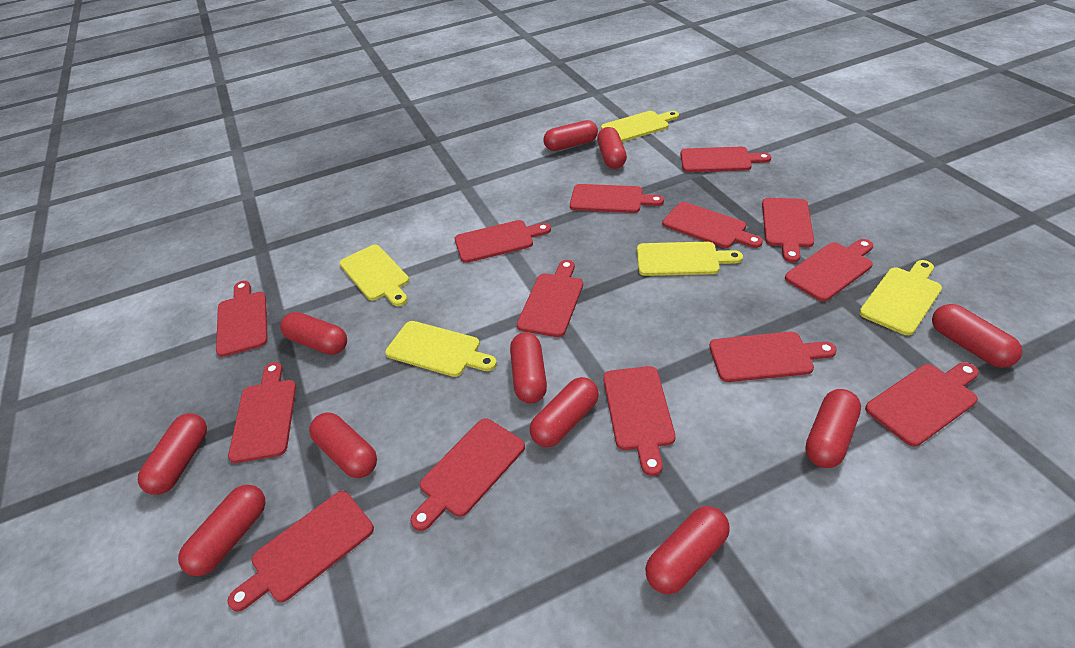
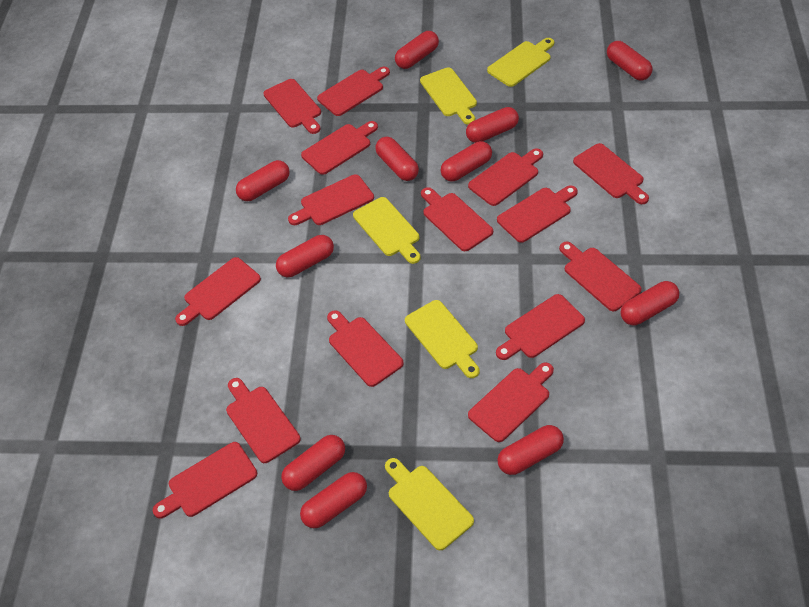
red cutting board: 14 -> 15

